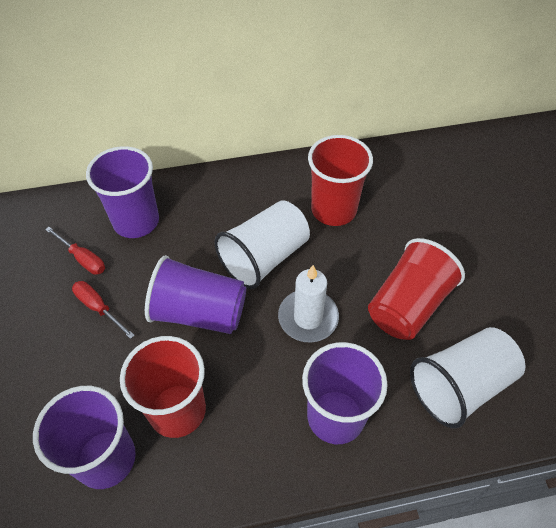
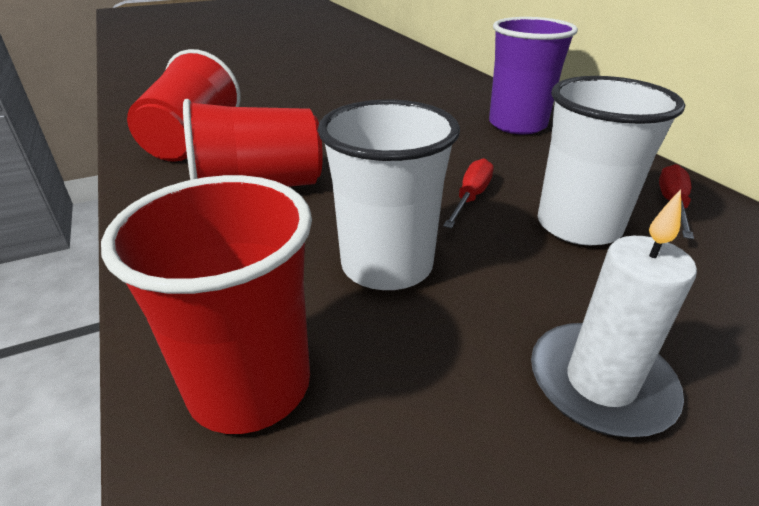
purple cup: 4 -> 1

